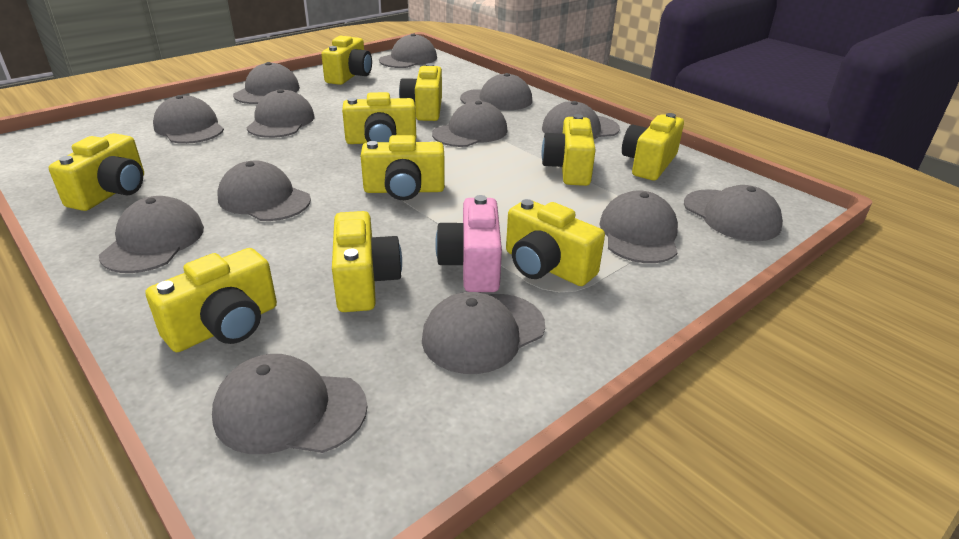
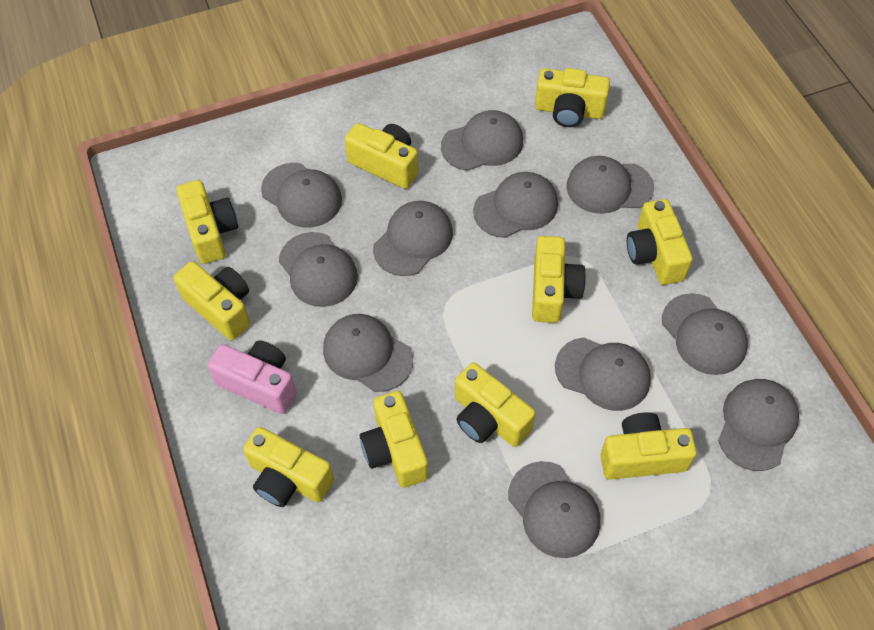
grey cap: 13 -> 11

